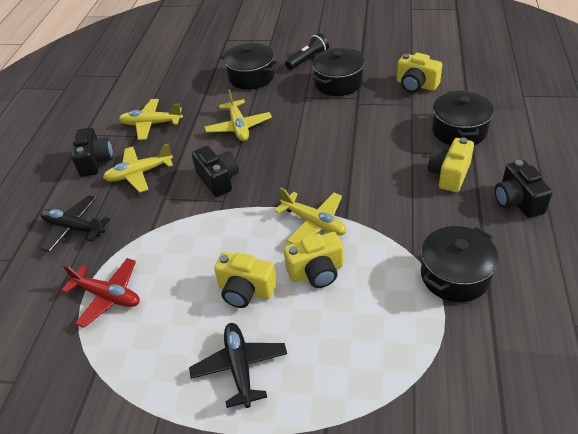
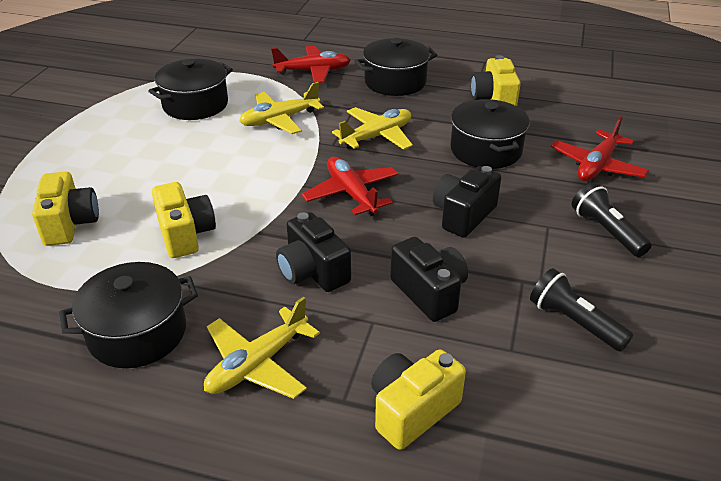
black flashlight: 1 -> 2
black plane: 2 -> 0
red plane: 1 -> 3
yellow plane: 4 -> 3

